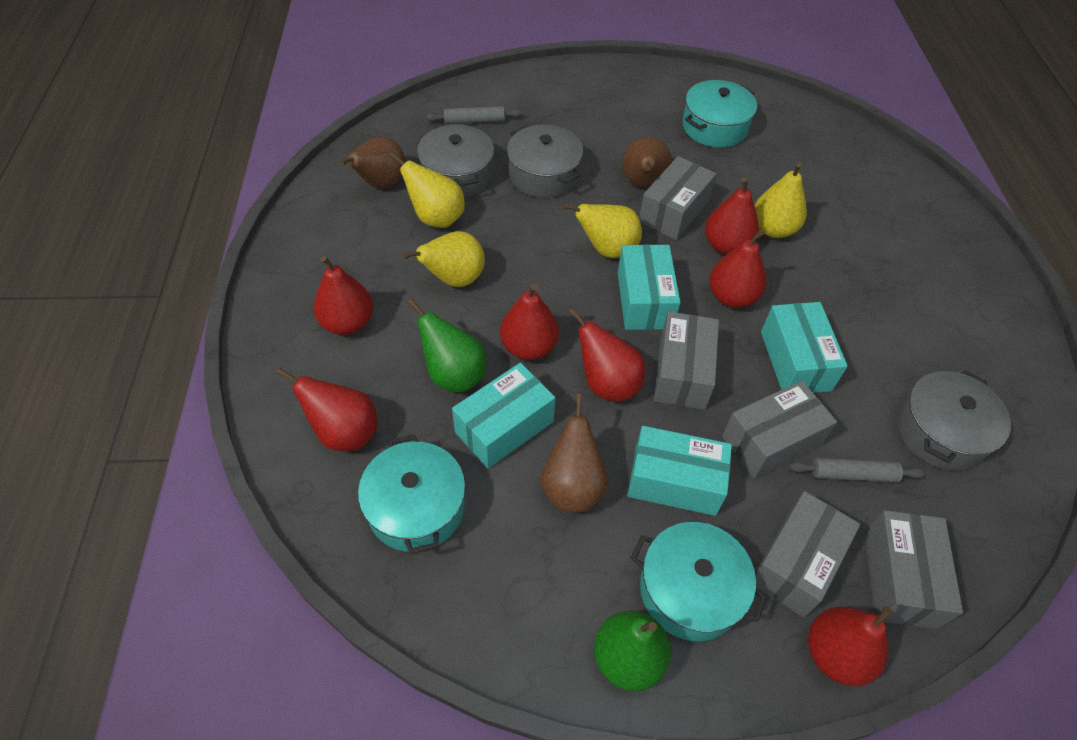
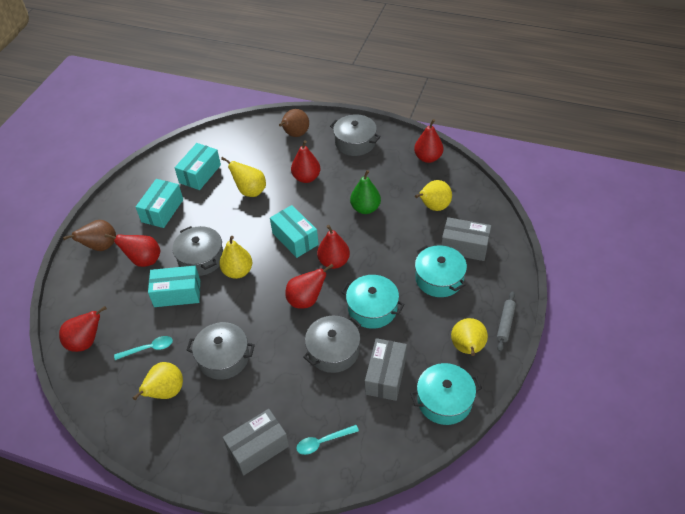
brown pear: 3 -> 2
green pear: 2 -> 1
grey box: 5 -> 3
grey pot: 3 -> 4
grey rolling pin: 2 -> 1
red pear: 7 -> 6
turquoise spoon: 0 -> 2
yellow pear: 4 -> 5

